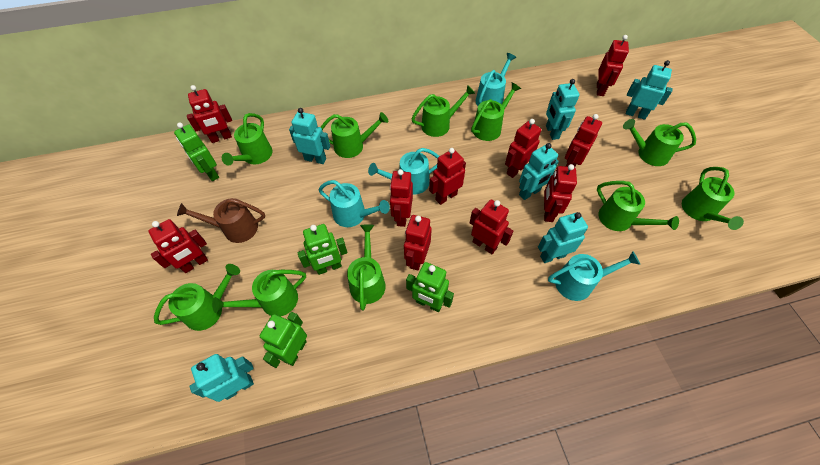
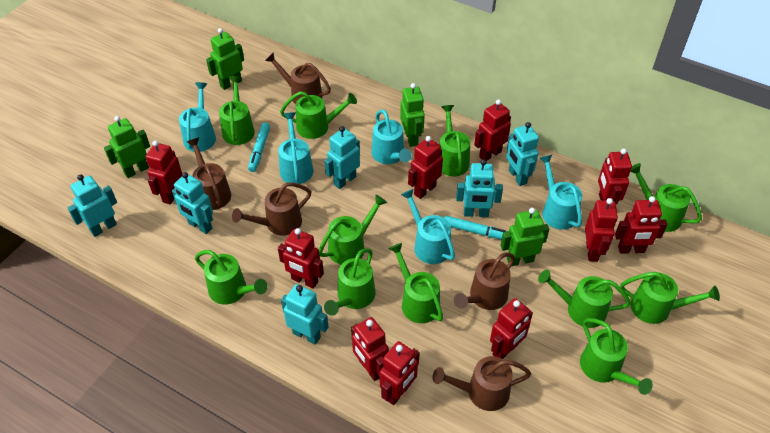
brown watering can: 1 -> 5
green watering can: 10 -> 11
turquoise marker: 0 -> 2
turquoise watering can: 4 -> 5

